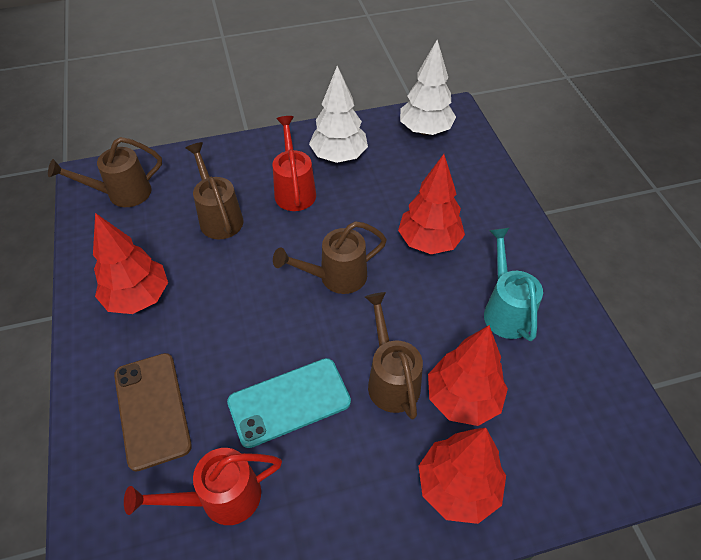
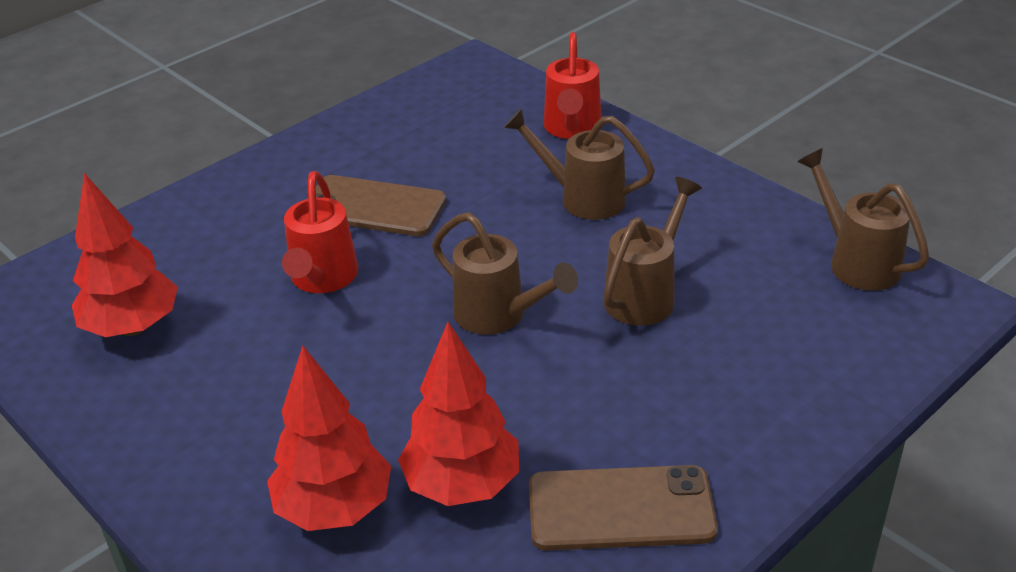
brown phone: 1 -> 2
red tree: 4 -> 3
turquoise phone: 1 -> 0
turquoise watering can: 1 -> 0
white tree: 2 -> 0

